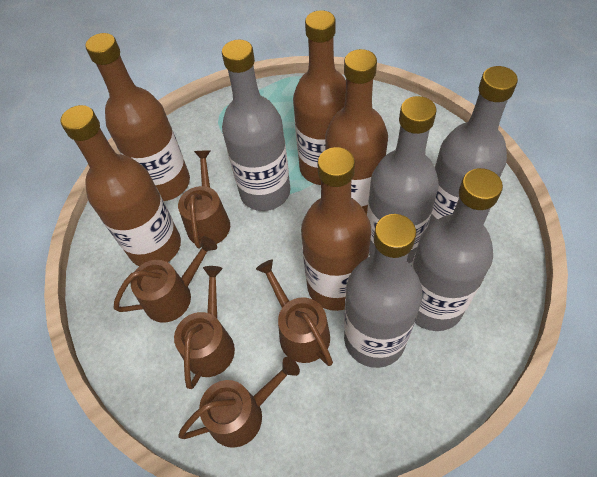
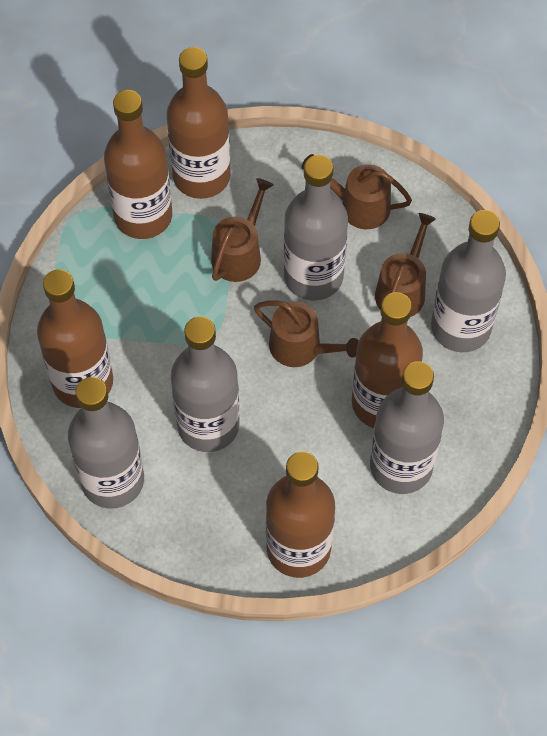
brown watering can: 5 -> 4

